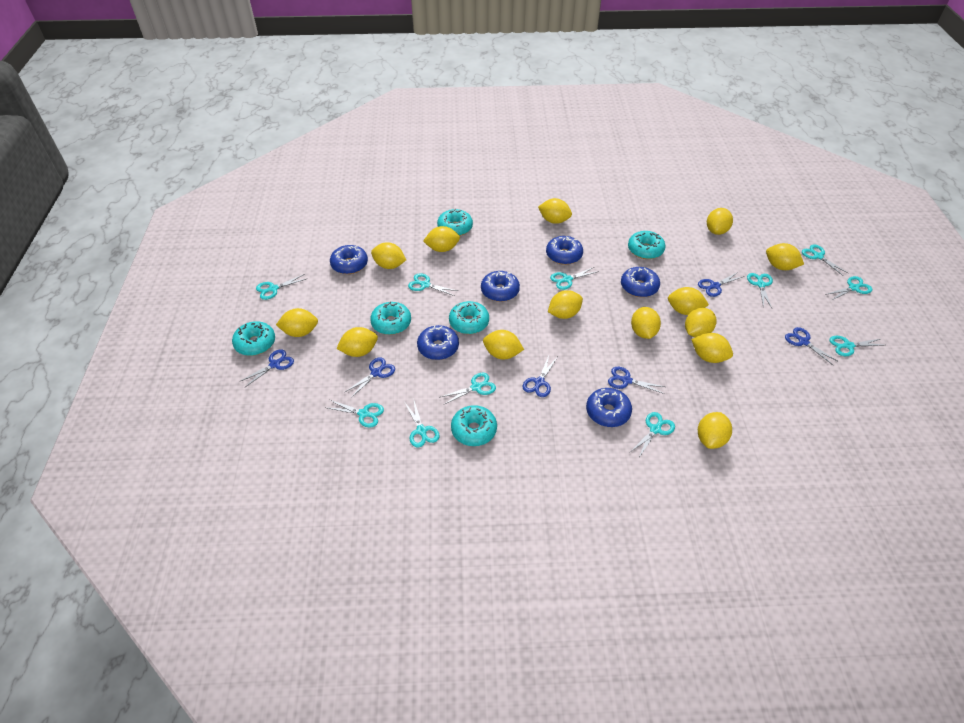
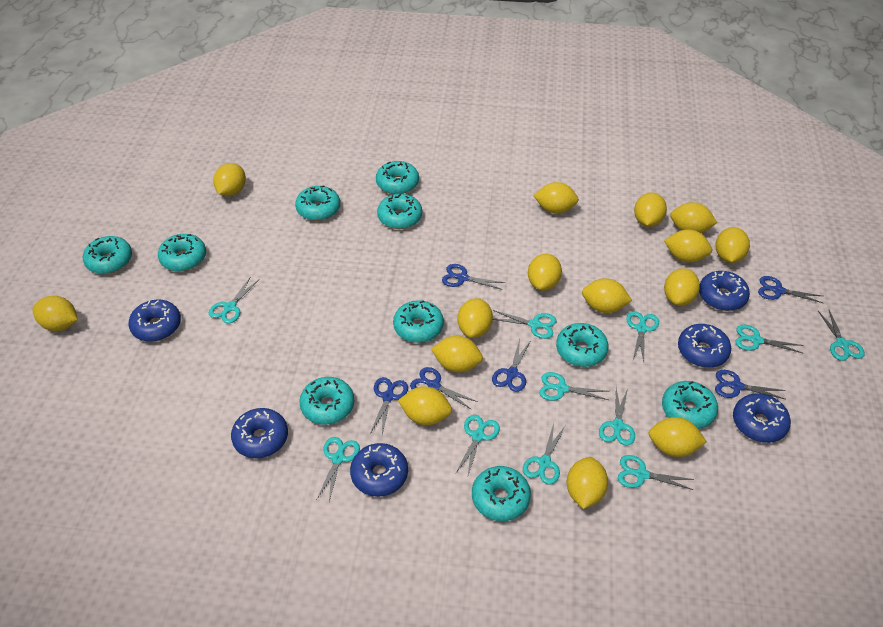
turquoise donut: 6 -> 10
yellow lemon: 14 -> 15

